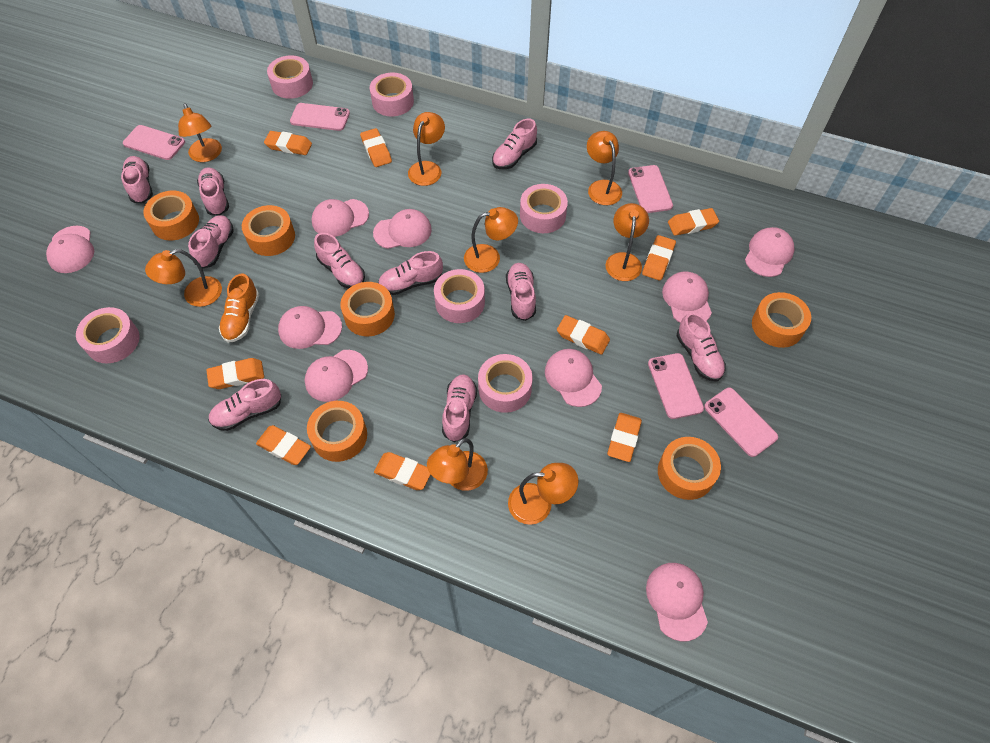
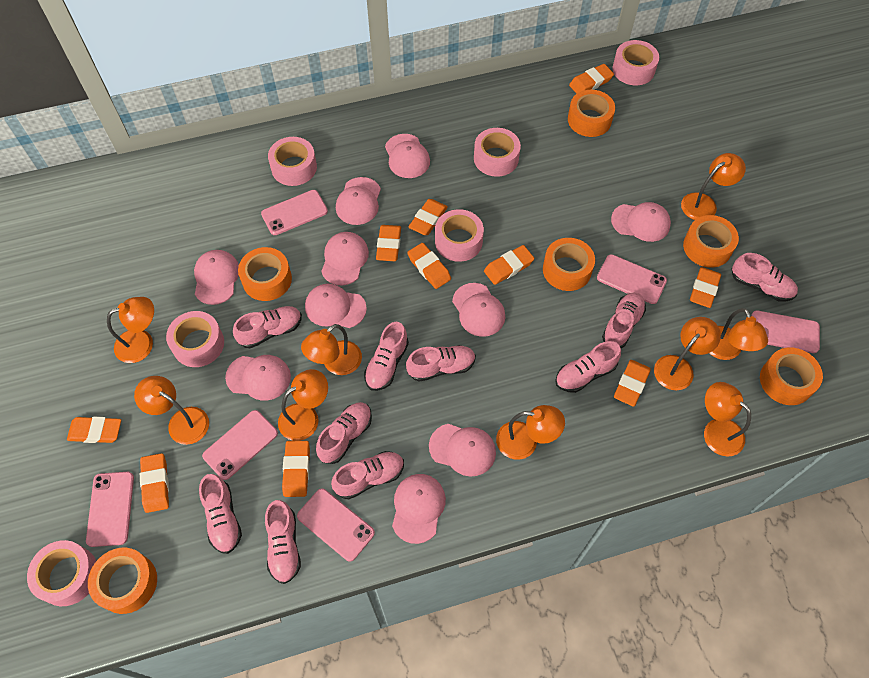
orange eraser: 9 -> 10
orange lamp: 8 -> 9
orange shoe: 1 -> 0
pink cap: 9 -> 10
pink phone: 5 -> 6

